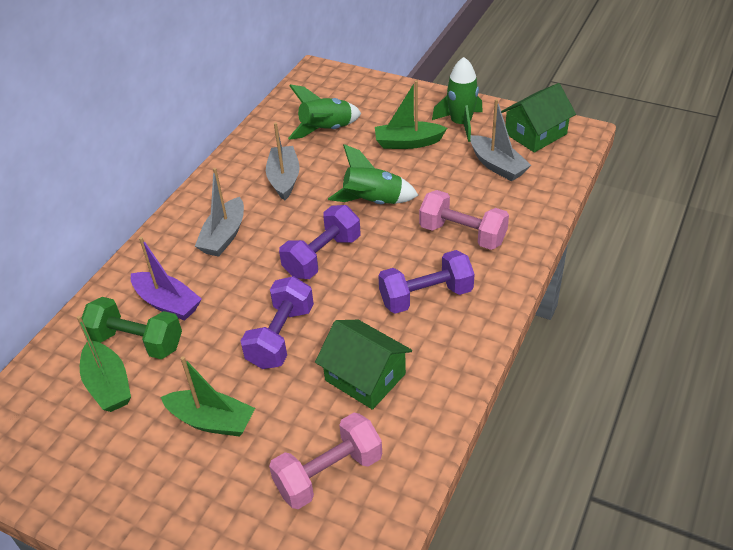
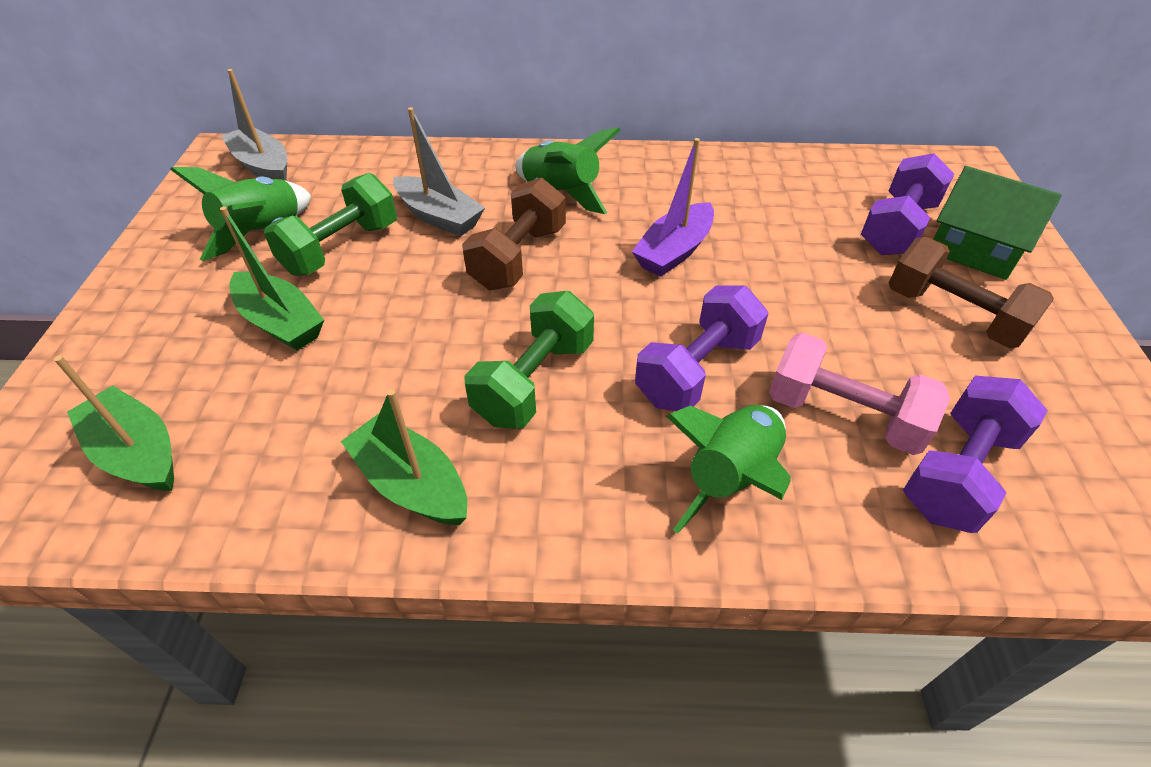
brown dumbbell: 0 -> 2
green dumbbell: 1 -> 2
green house: 2 -> 1
grey boat: 3 -> 2
pink dumbbell: 2 -> 1

